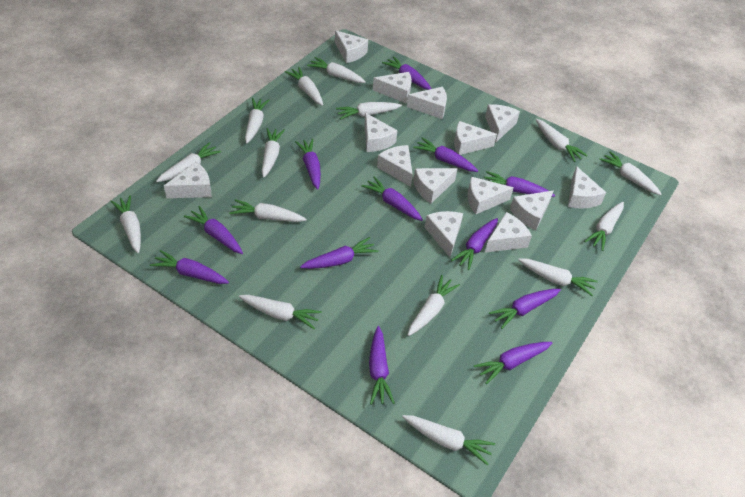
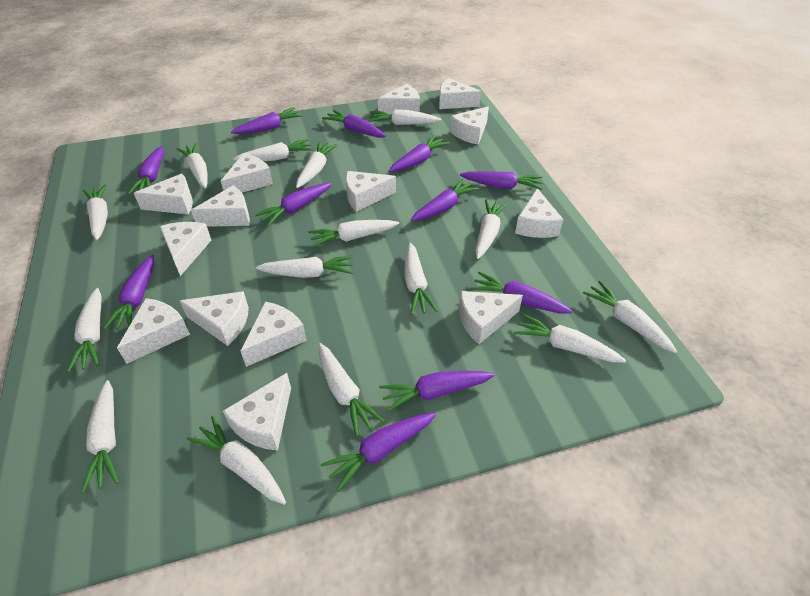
purple carrot: 12 -> 11

